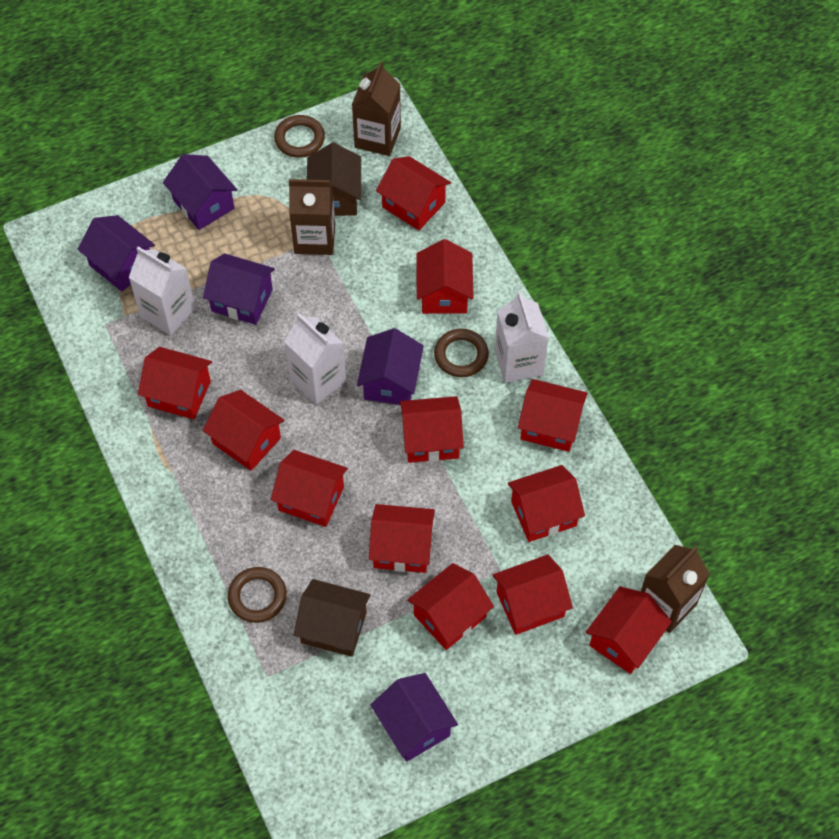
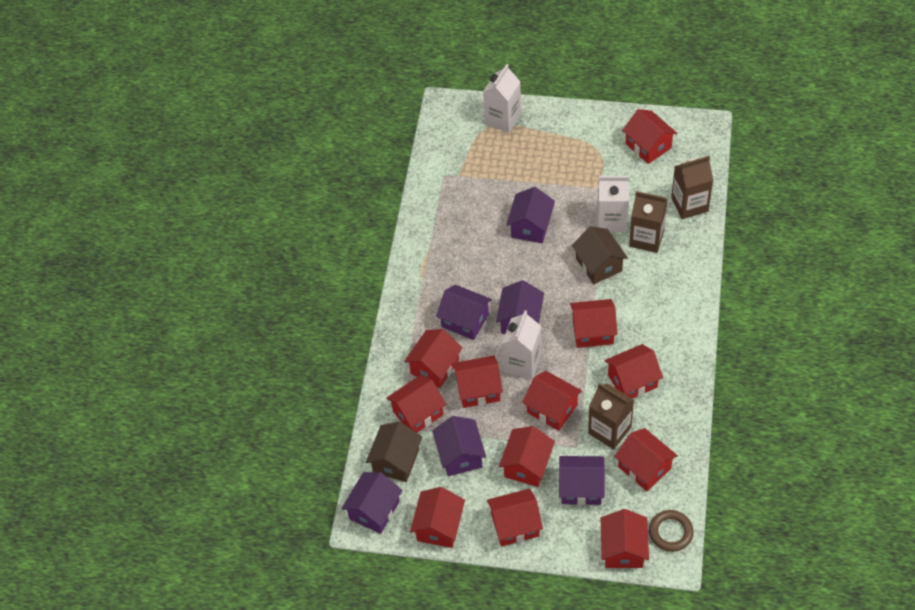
brown ring: 3 -> 1
purple house: 5 -> 6

